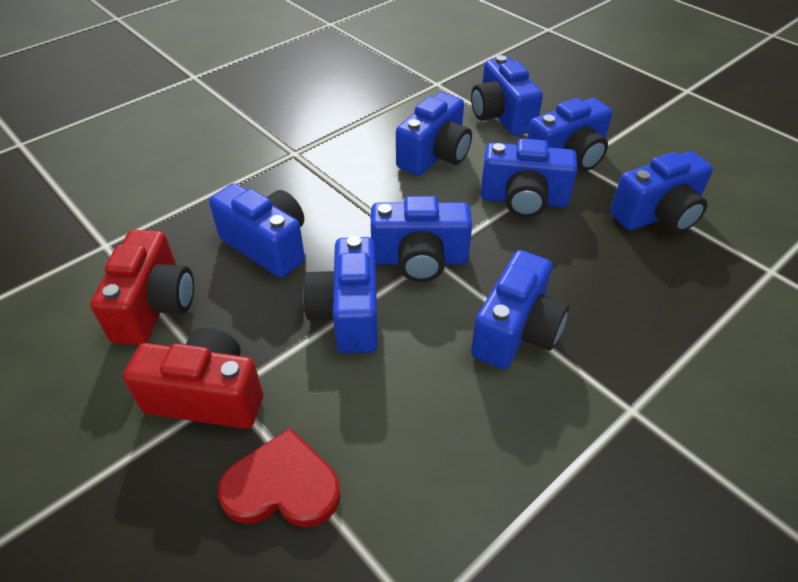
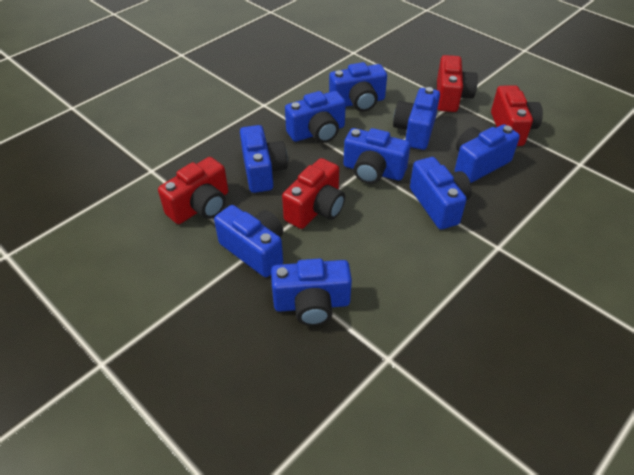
red camera: 2 -> 4
red heart: 1 -> 0

